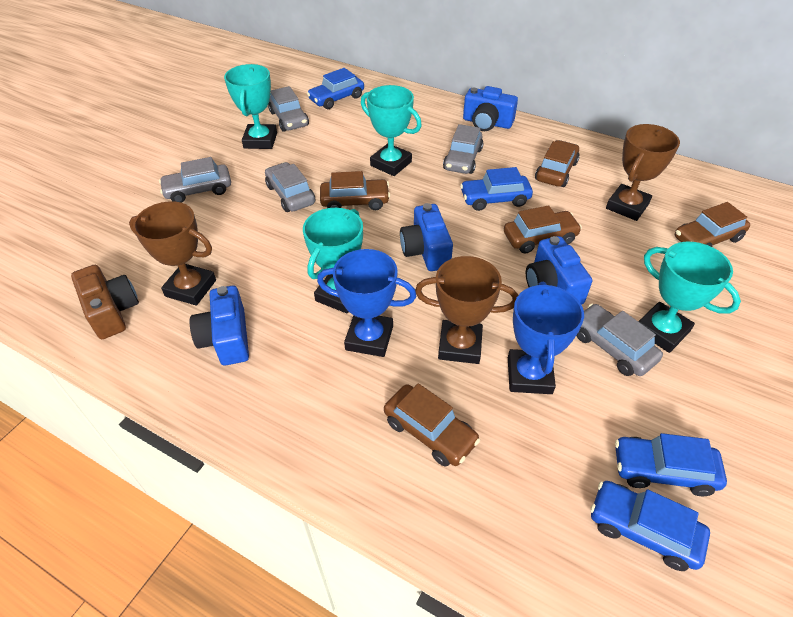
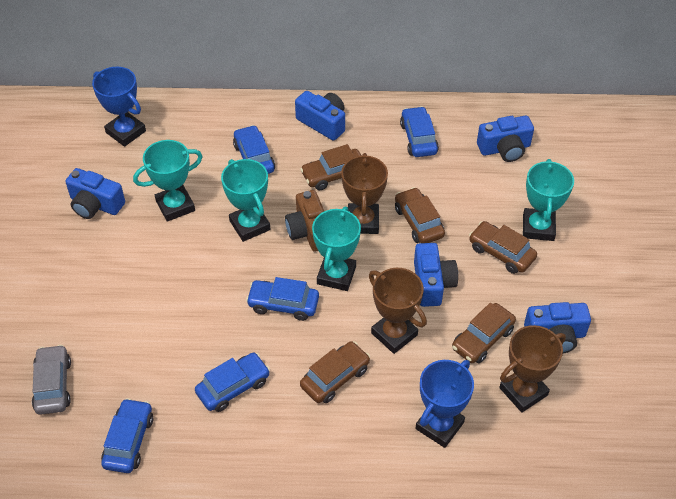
blue camera: 4 -> 5
blue car: 4 -> 5
grey car: 5 -> 1

